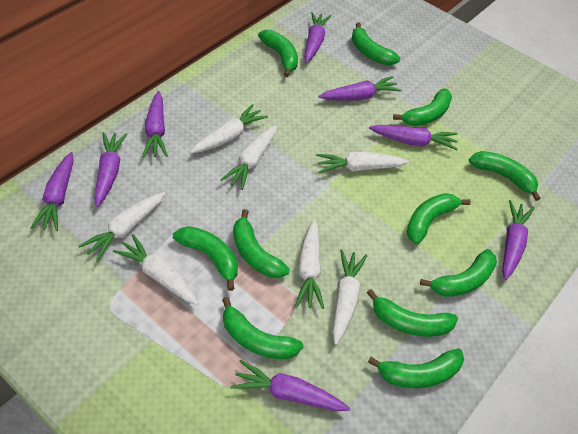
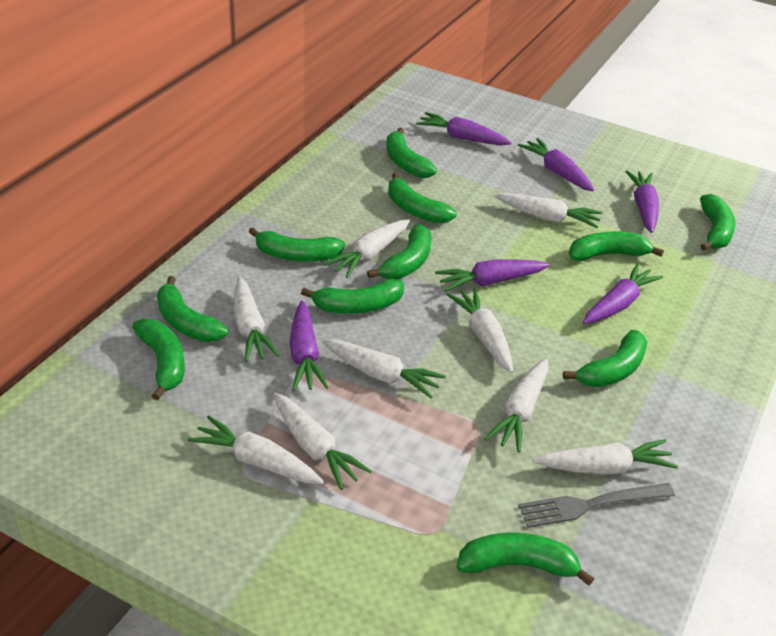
grey fork: 0 -> 1
purple carrot: 8 -> 6
white carrot: 7 -> 9

